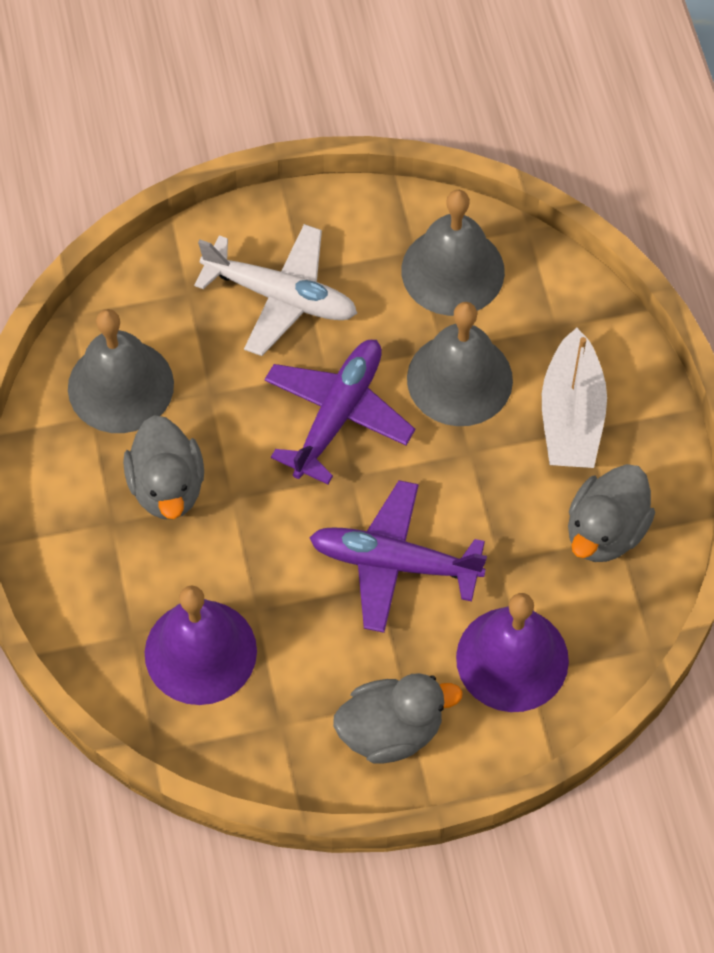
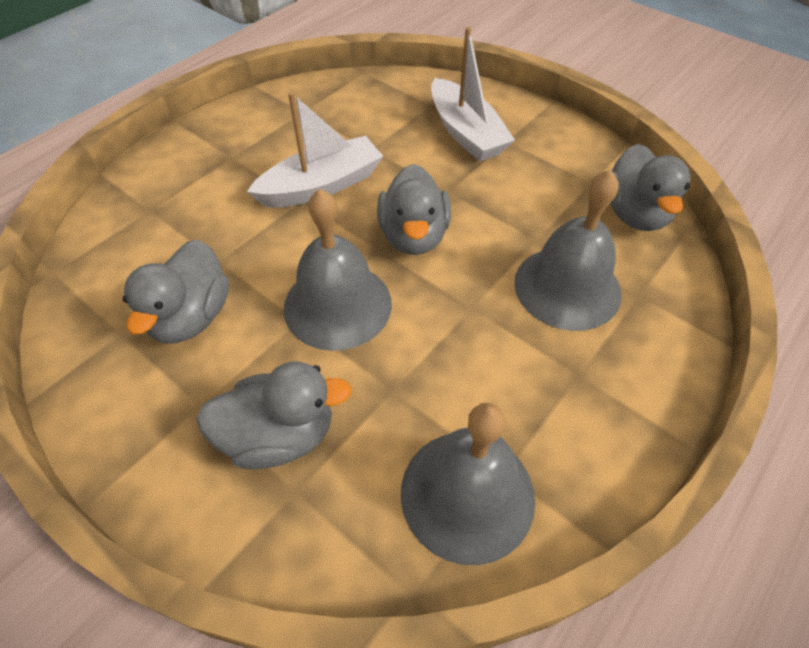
grey duck: 3 -> 4
purple bell: 2 -> 0
purple plane: 2 -> 0
white boat: 1 -> 2
white plane: 1 -> 0

